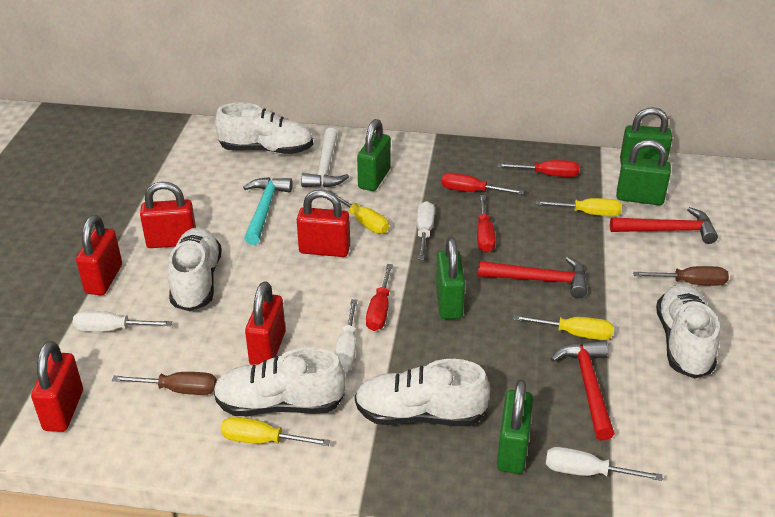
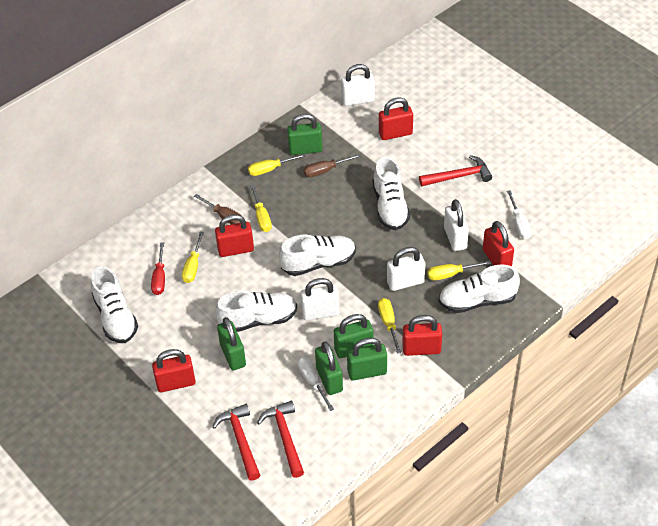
red screwdriver: 4 -> 1
turquoise hammer: 1 -> 0
white hammer: 1 -> 0
white padlock: 0 -> 4
white screwdriver: 4 -> 2
yellow screwdriver: 4 -> 5

